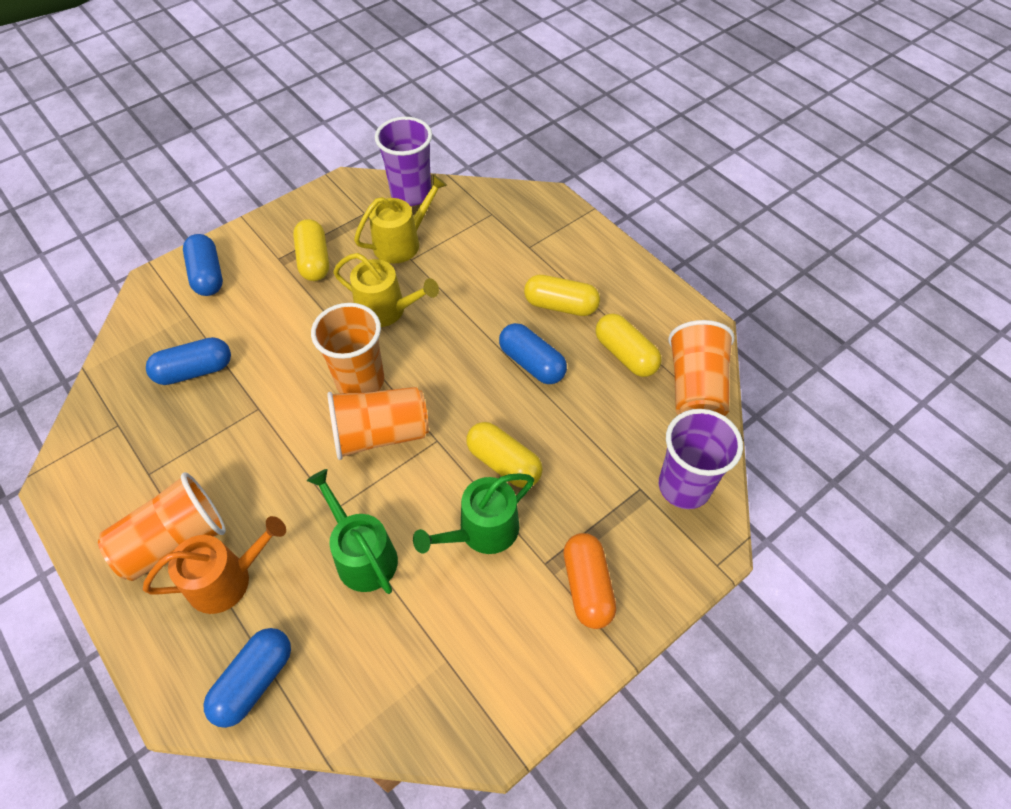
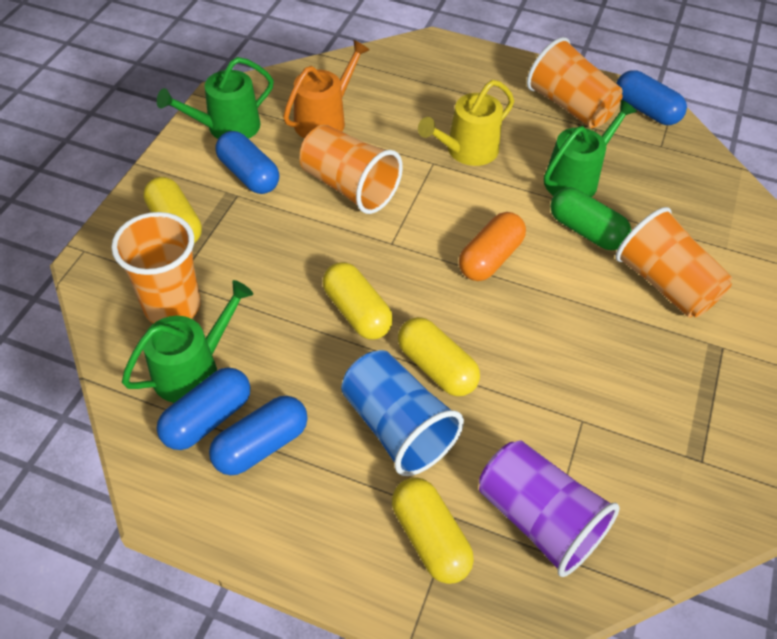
blue cup: 0 -> 1
green capsule: 0 -> 1
green watering can: 2 -> 3
purple cup: 2 -> 1
yellow watering can: 2 -> 1

